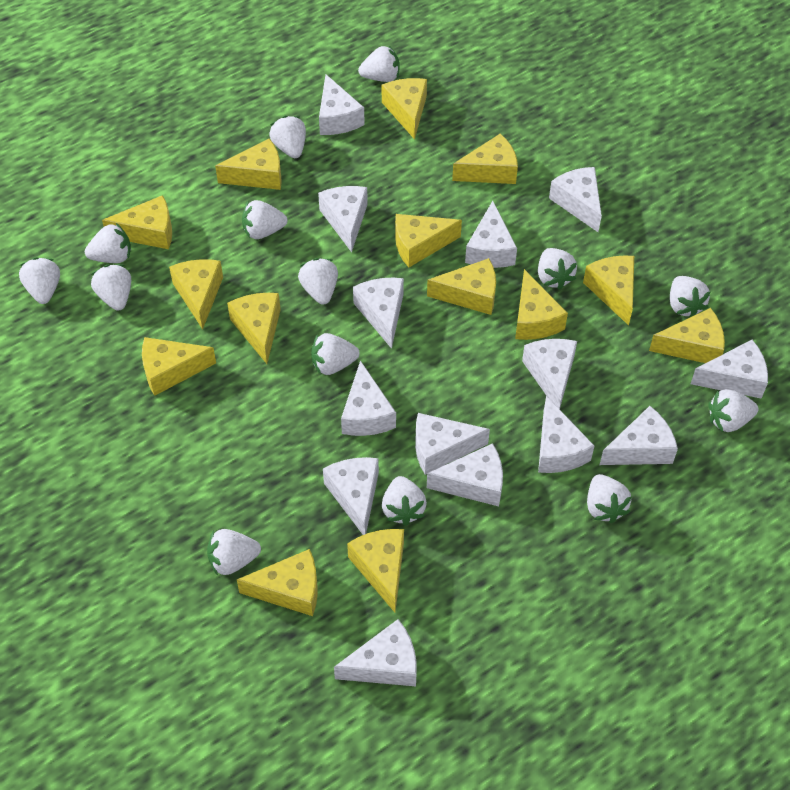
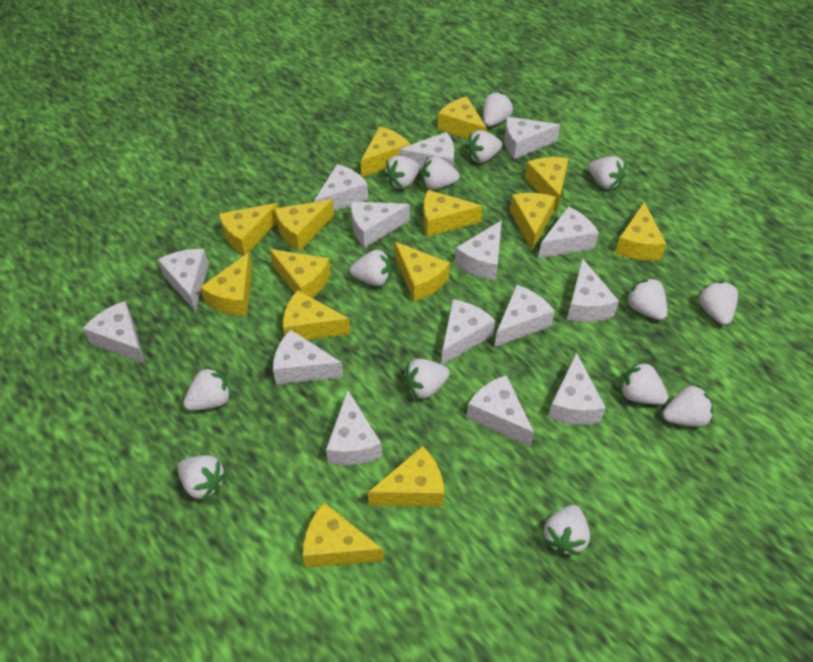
white cheese: 14 -> 15

